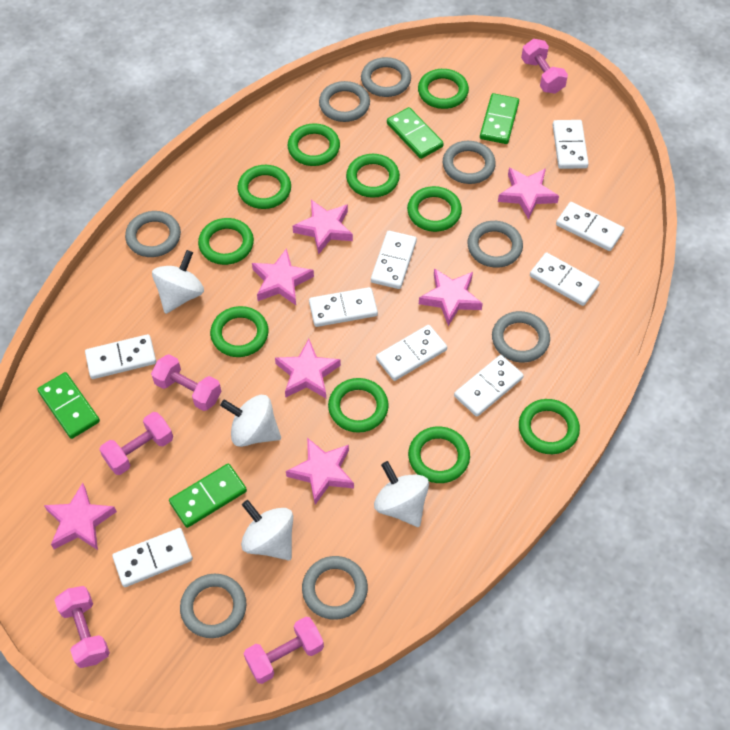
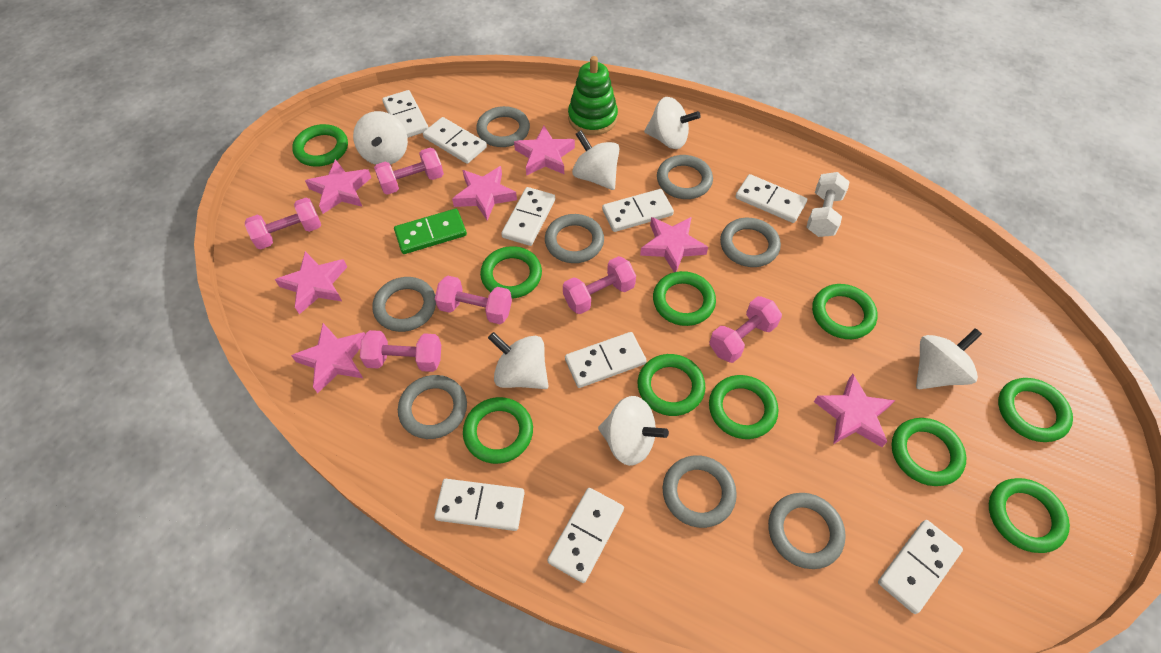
green domino: 4 -> 1
green stacking toy: 0 -> 1
pink dumbbell: 5 -> 6
white dumbbell: 0 -> 1
white spinning top: 4 -> 6

